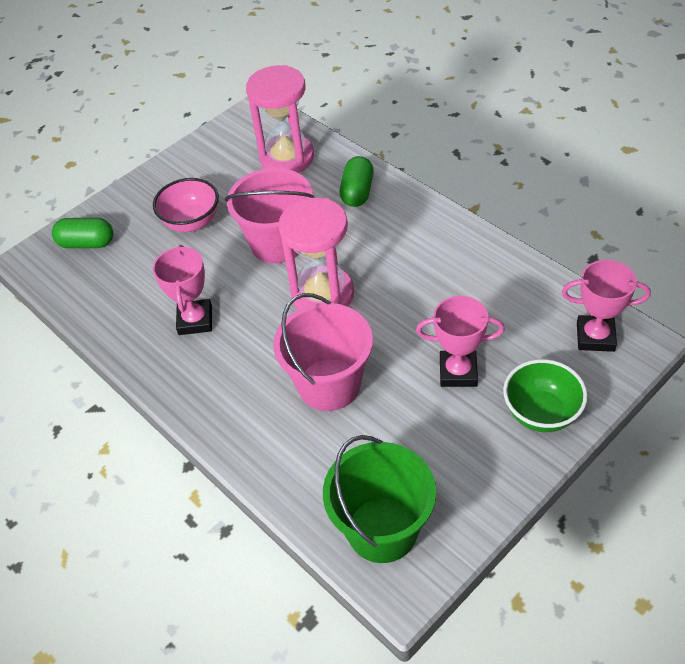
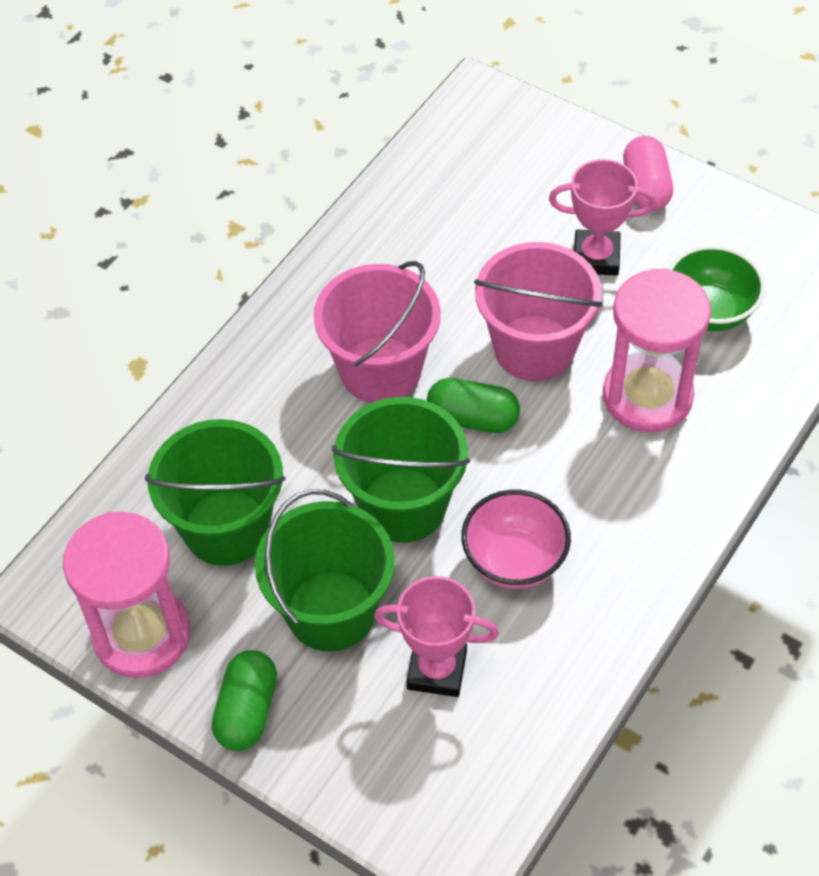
green bucket: 1 -> 3
pink capsule: 0 -> 1
pink trophy: 3 -> 2

